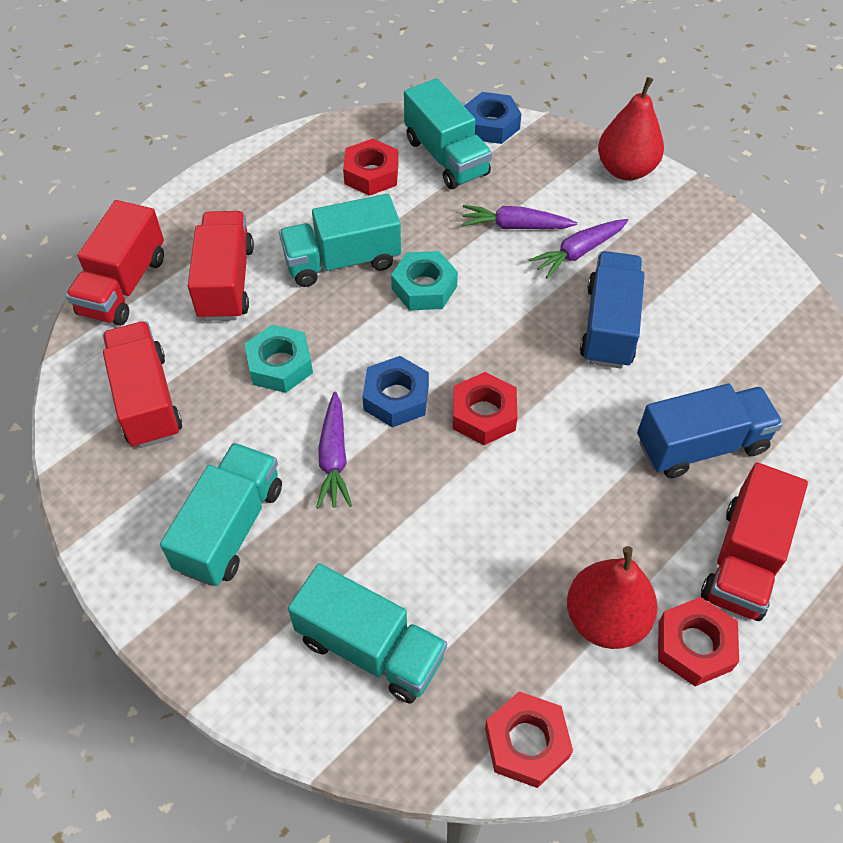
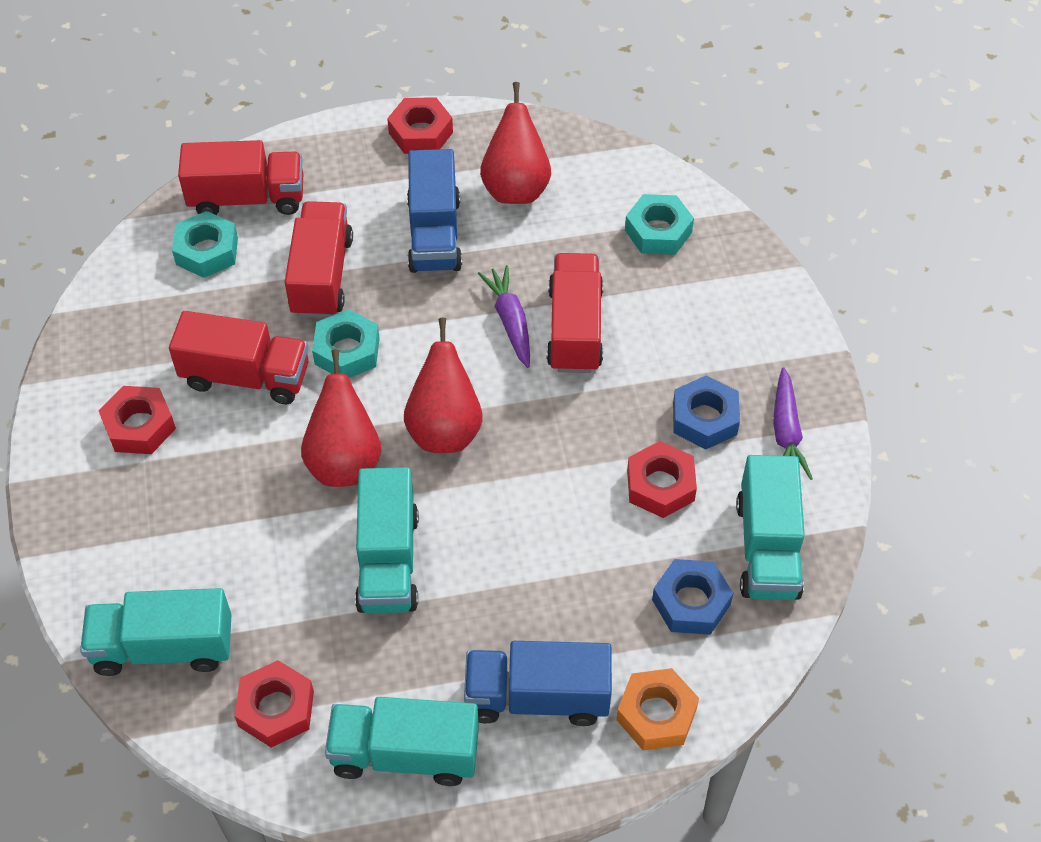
orange nut: 0 -> 1
purple carrot: 3 -> 2
red pear: 2 -> 3
turquoise nut: 2 -> 3

